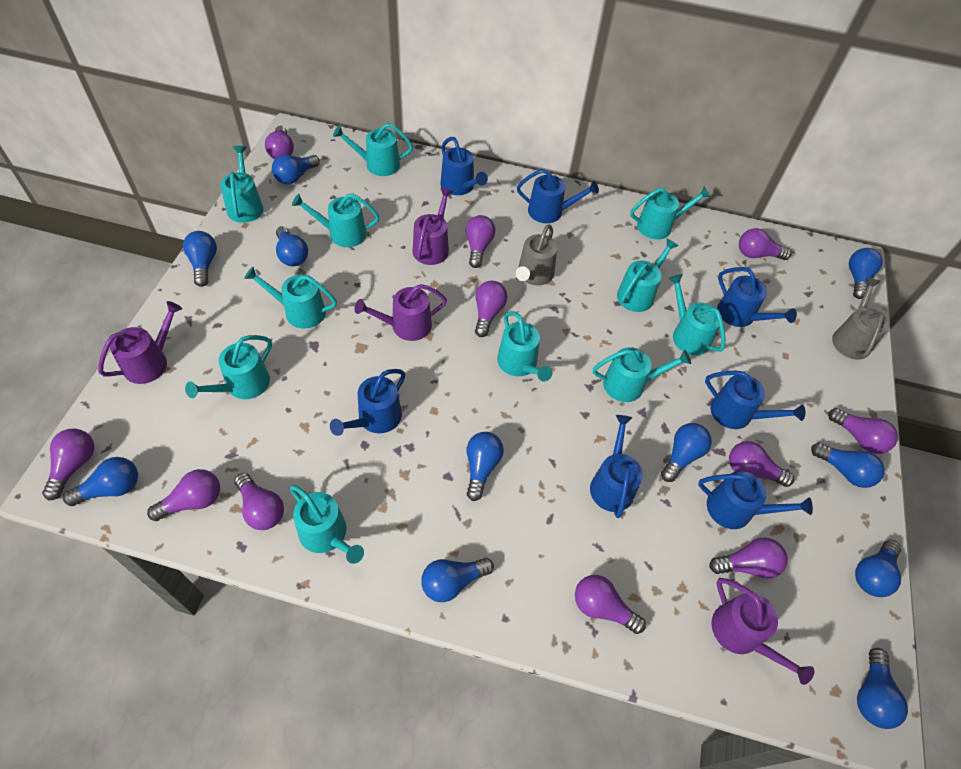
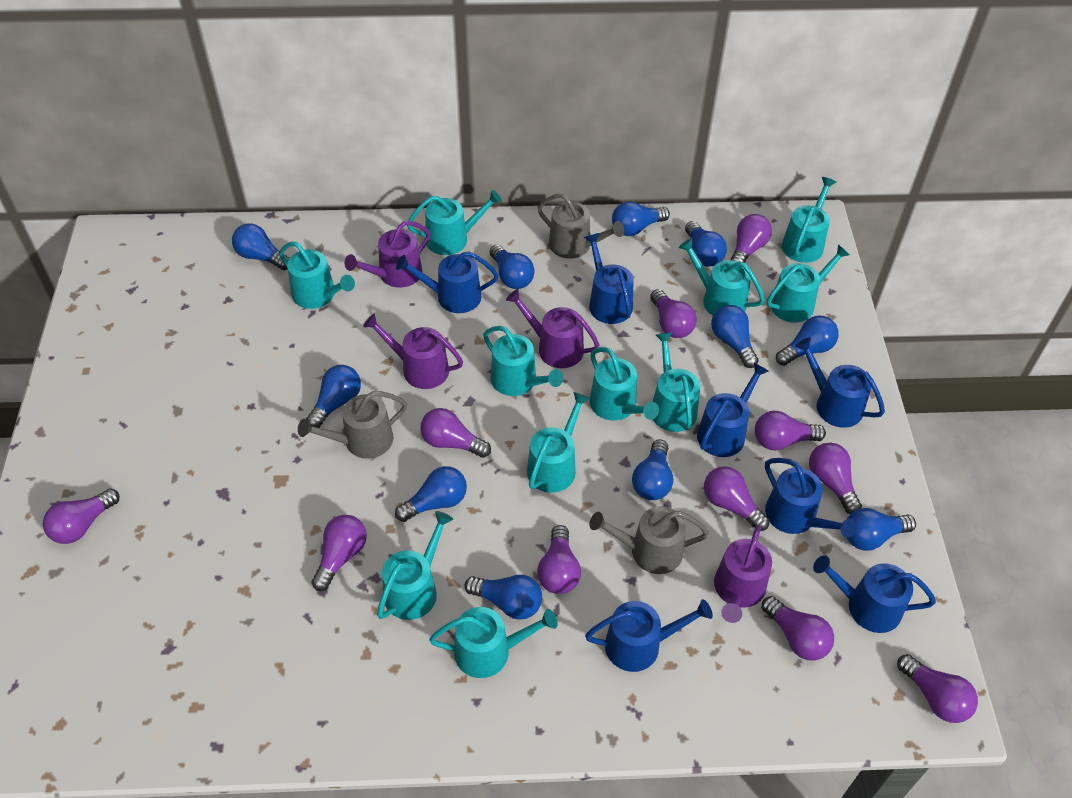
grey watering can: 2 -> 3

